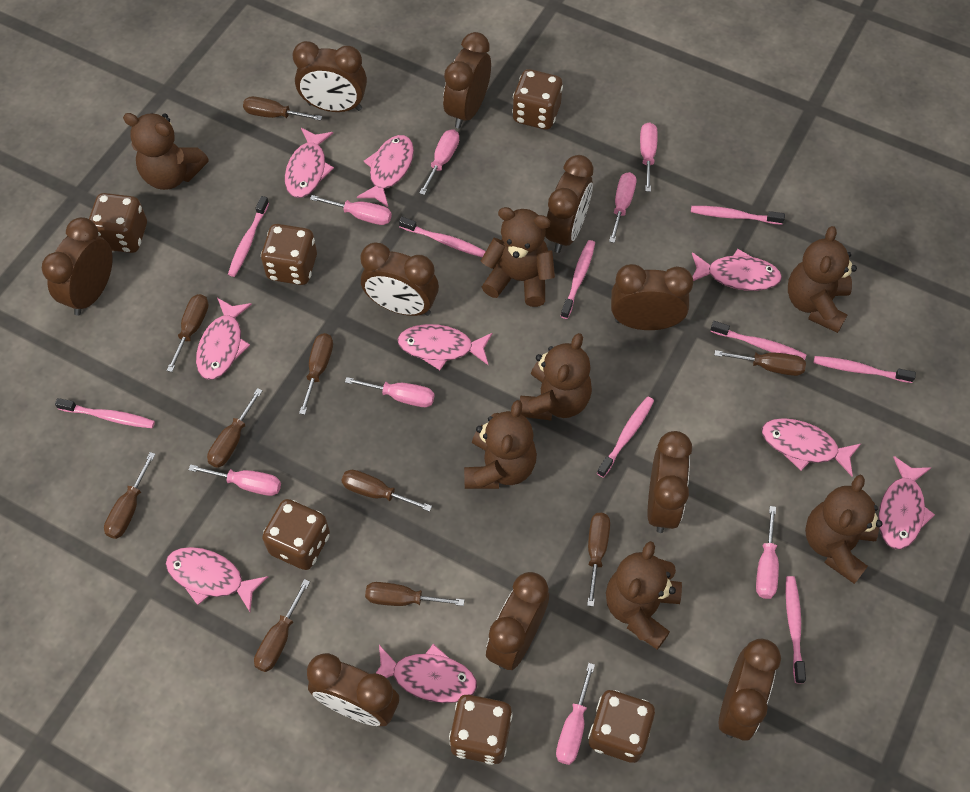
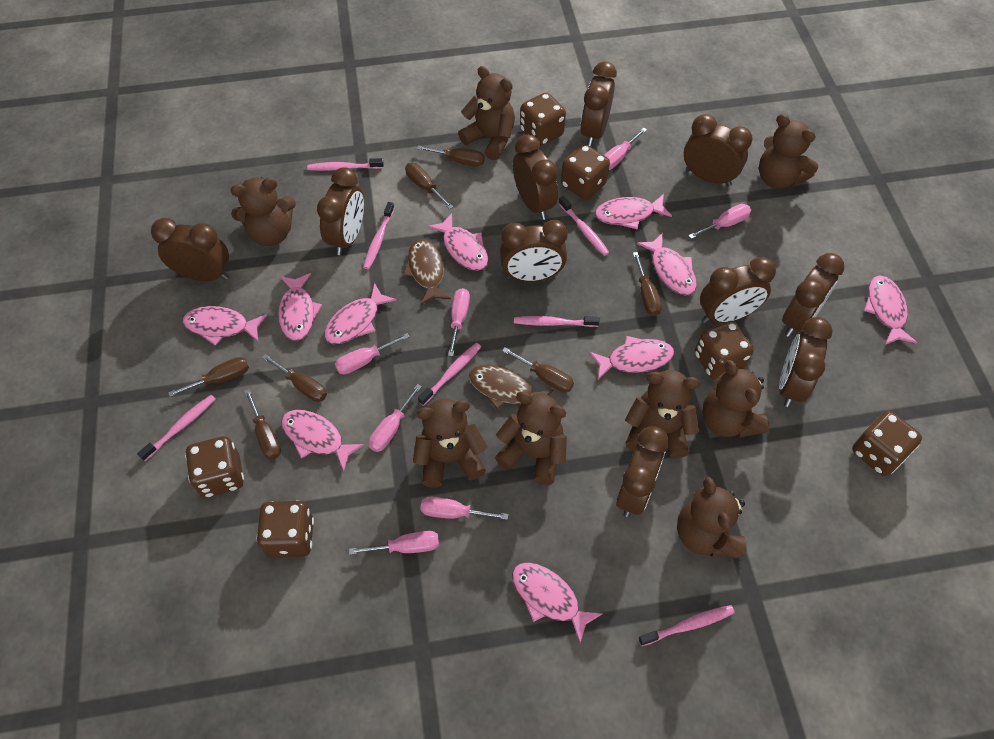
brown fish: 0 -> 2
brown screwdriver: 10 -> 7
brown teddy bear: 7 -> 8
pink fish: 9 -> 10
pink screwdriver: 8 -> 7
pink toothbrush: 9 -> 7

